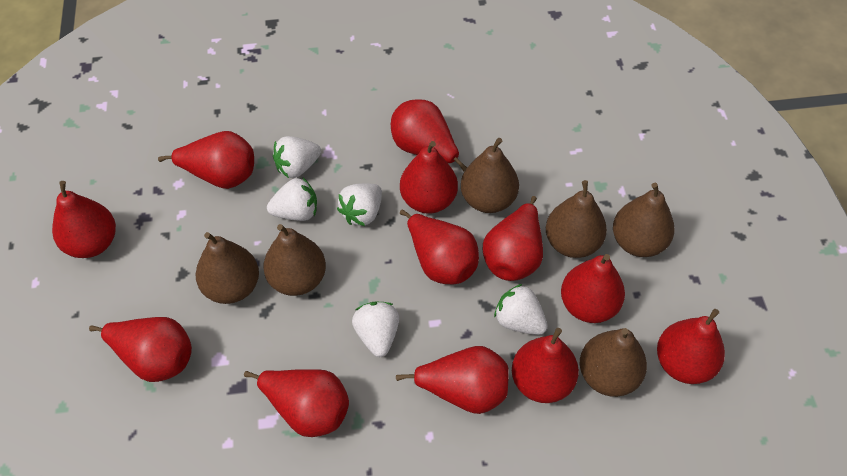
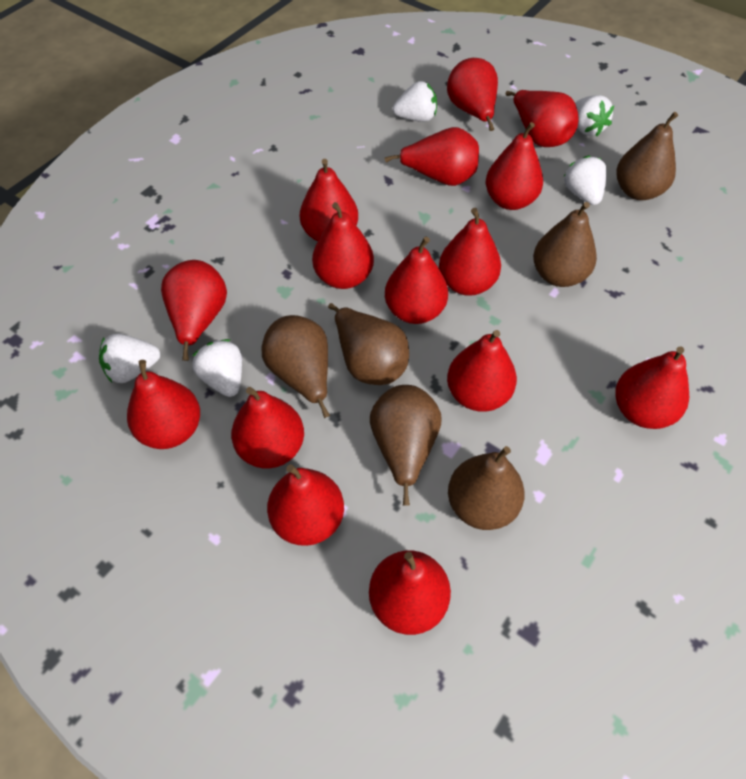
red pear: 12 -> 15

